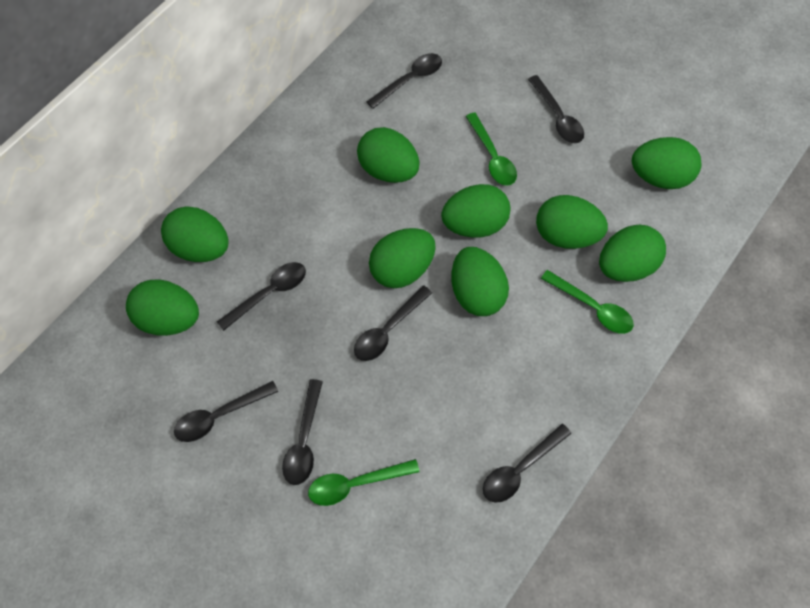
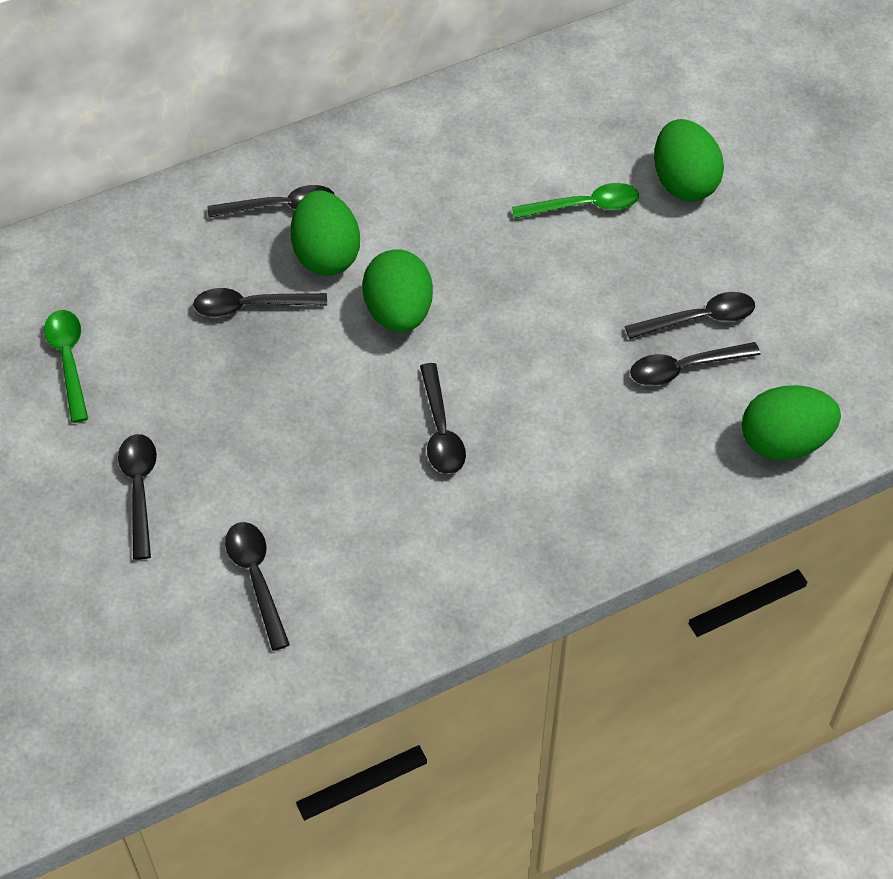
green egg: 9 -> 4
green spoon: 3 -> 2

